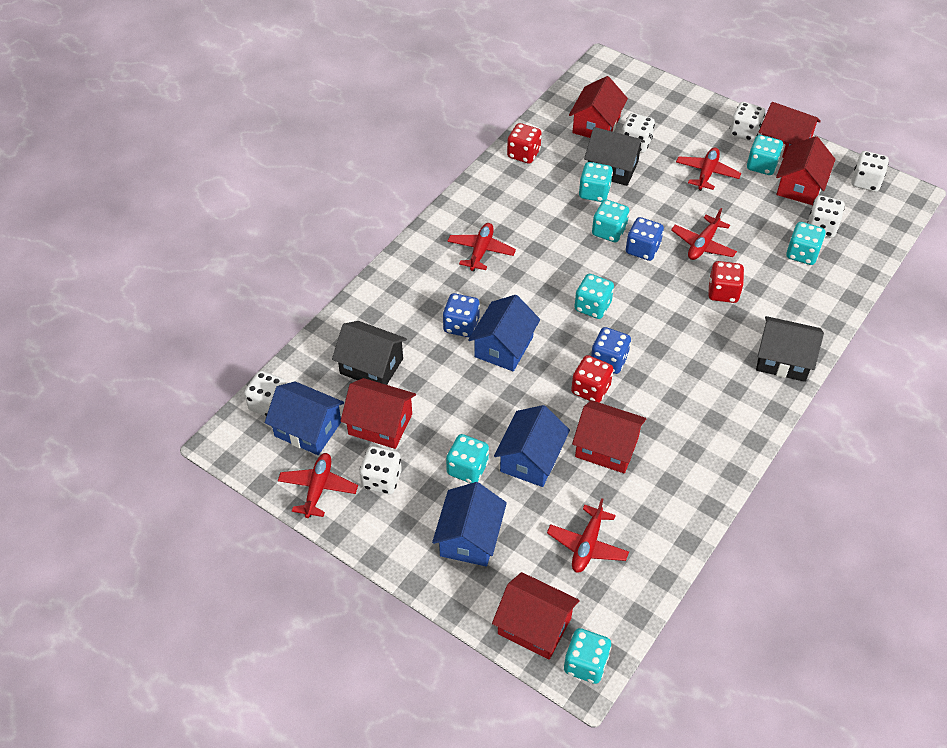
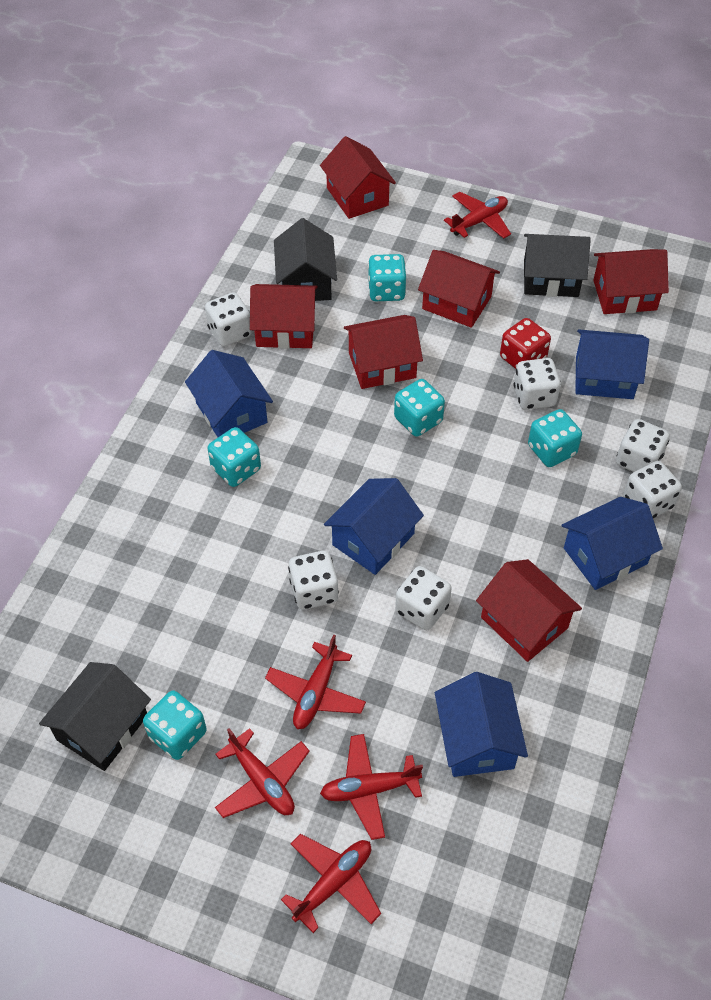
blue dice: 3 -> 0
blue house: 4 -> 5
red dice: 3 -> 1
turquoise dice: 7 -> 5

